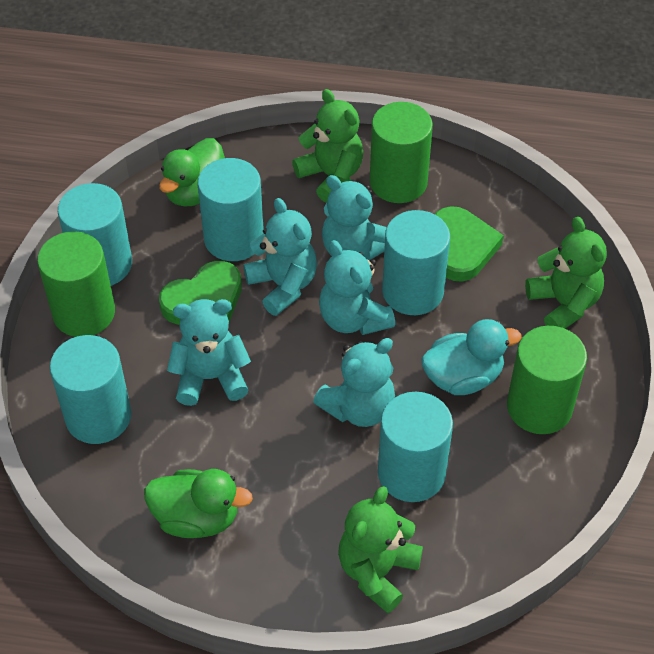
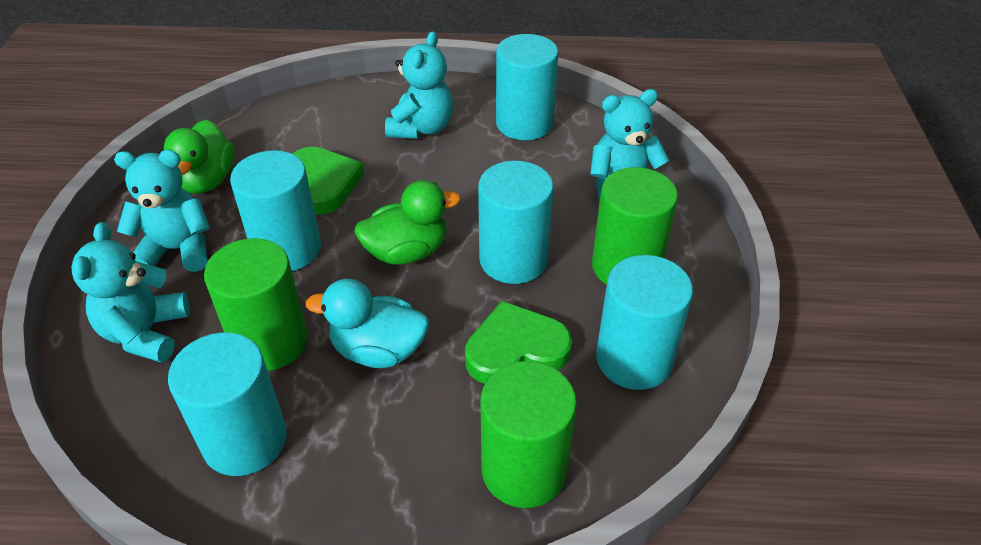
green teddy bear: 3 -> 0
turquoise teddy bear: 5 -> 4

